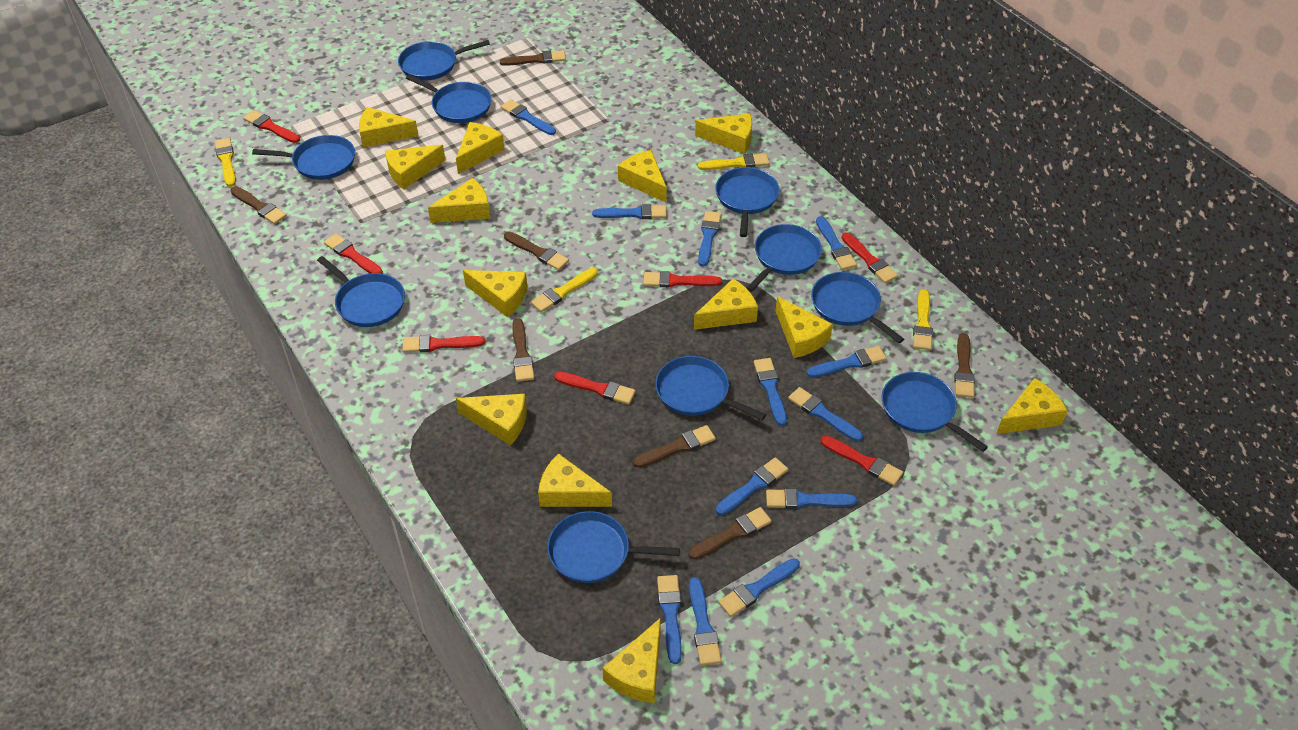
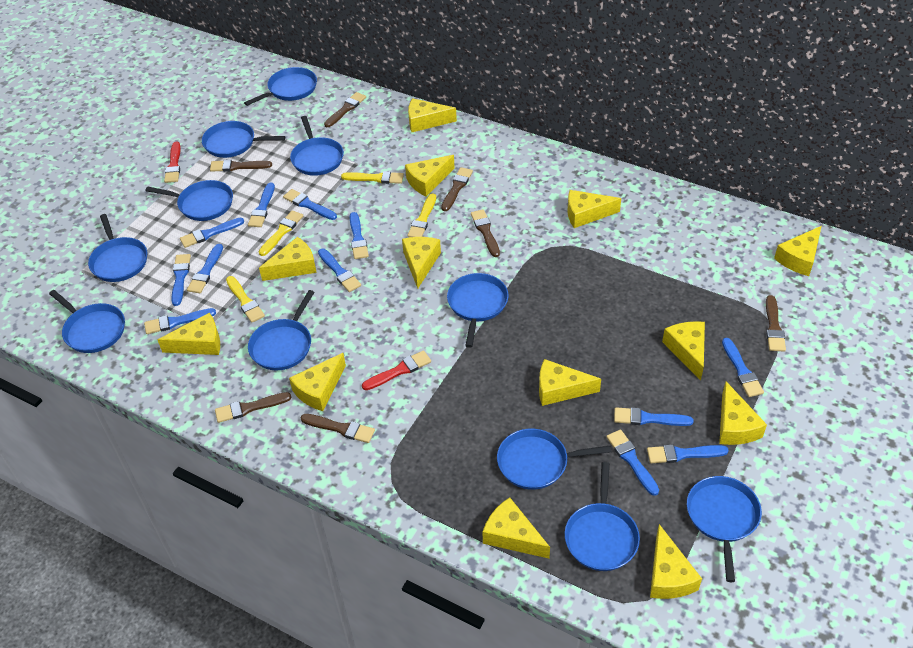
blue pan: 10 -> 11
red brush: 7 -> 2

